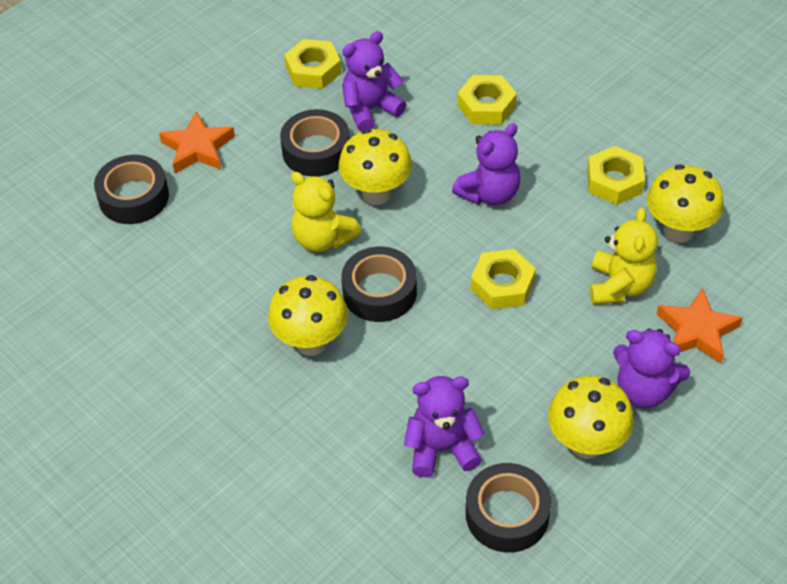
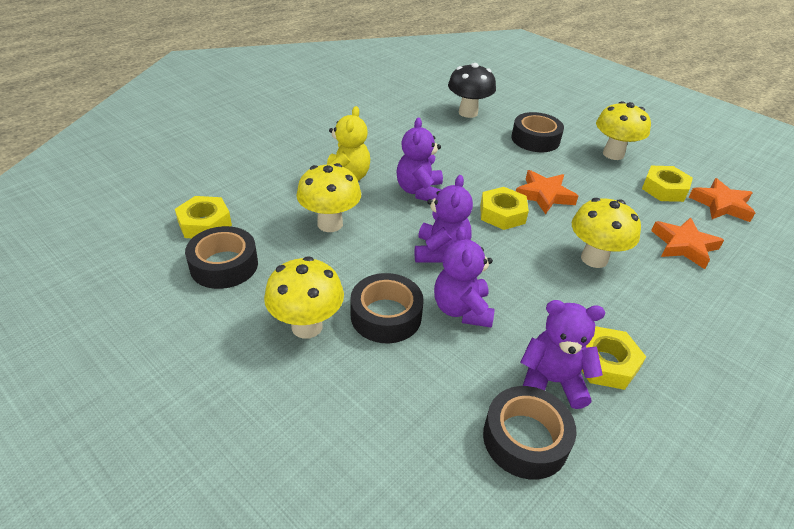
black mushroom: 0 -> 1
orange star: 2 -> 3
yellow teddy bear: 2 -> 1

